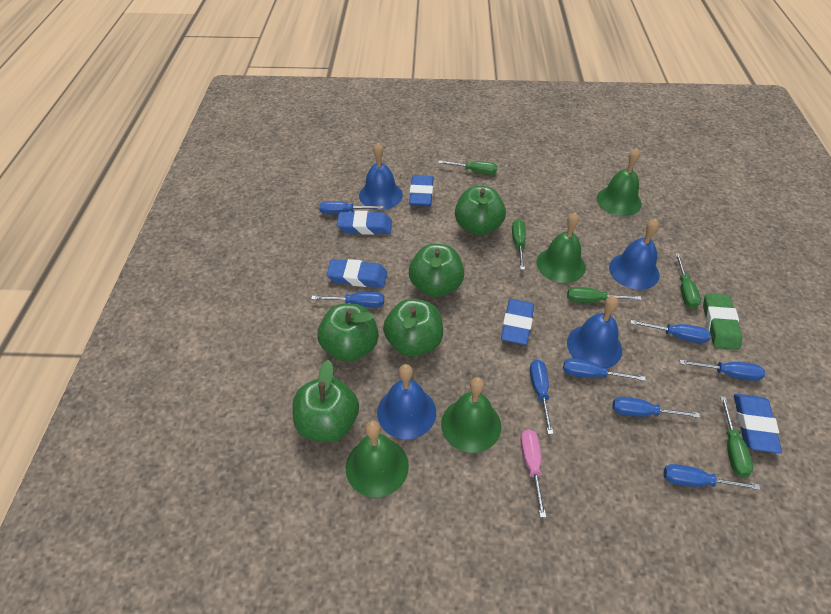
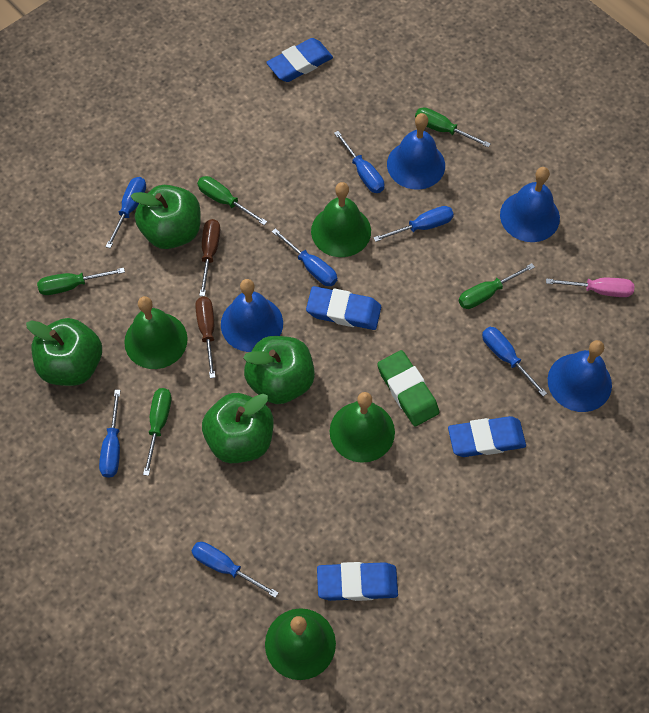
blue eraser: 5 -> 4
blue screwdriver: 8 -> 7
brown screwdriver: 0 -> 2
green apple: 5 -> 4

